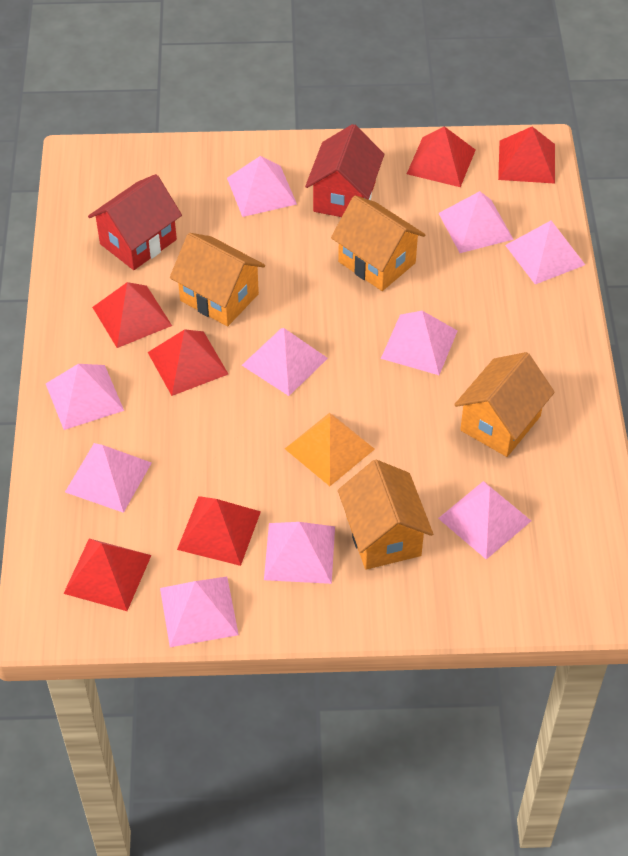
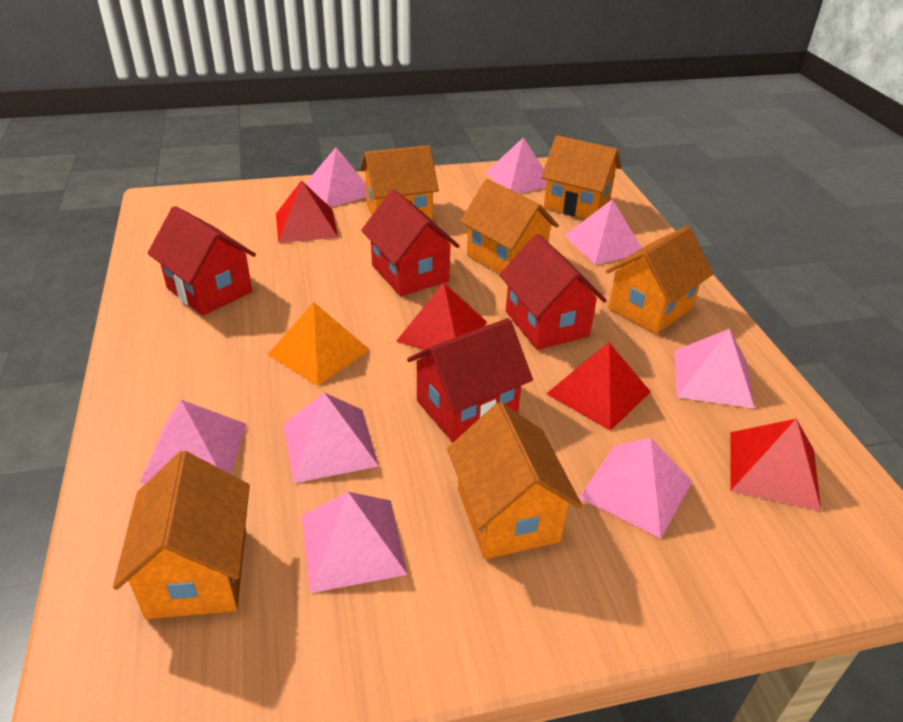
orange house: 4 -> 6
pink pyramid: 10 -> 8
red house: 2 -> 4
red pyramid: 6 -> 4

